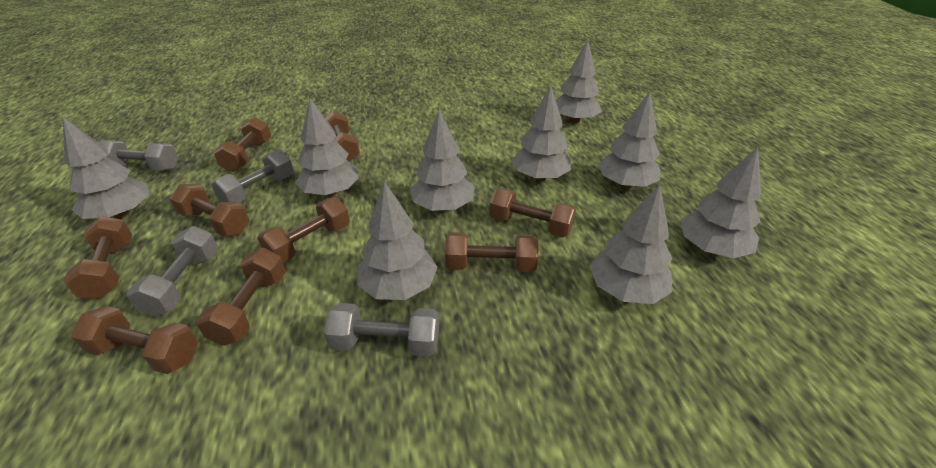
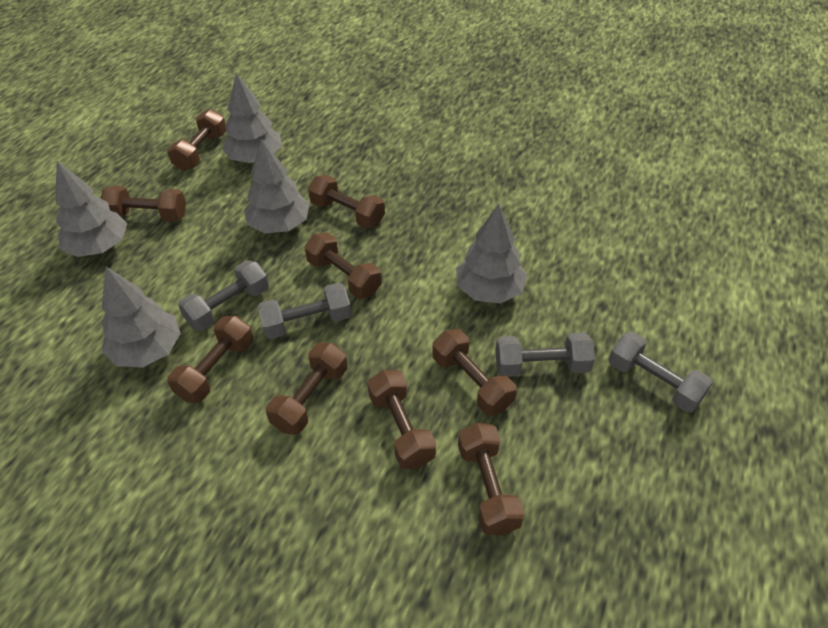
grey tree: 9 -> 5

